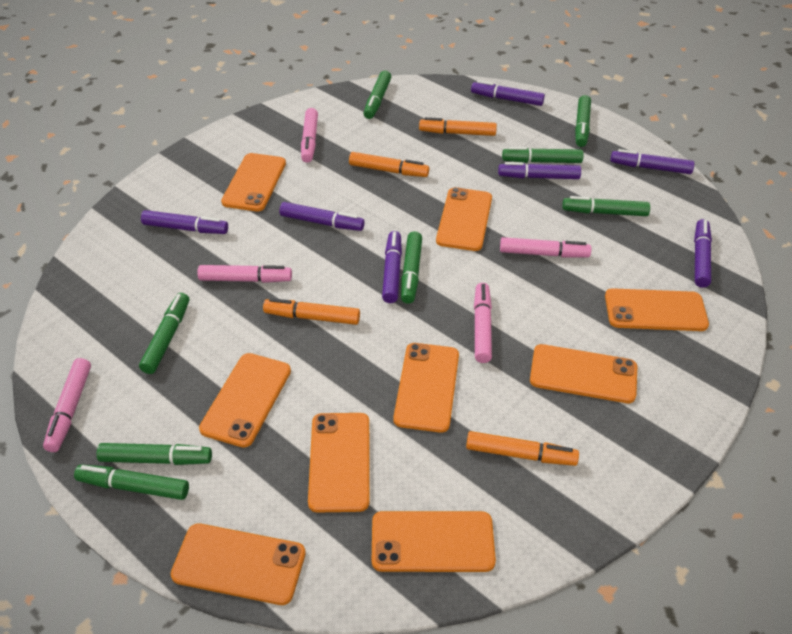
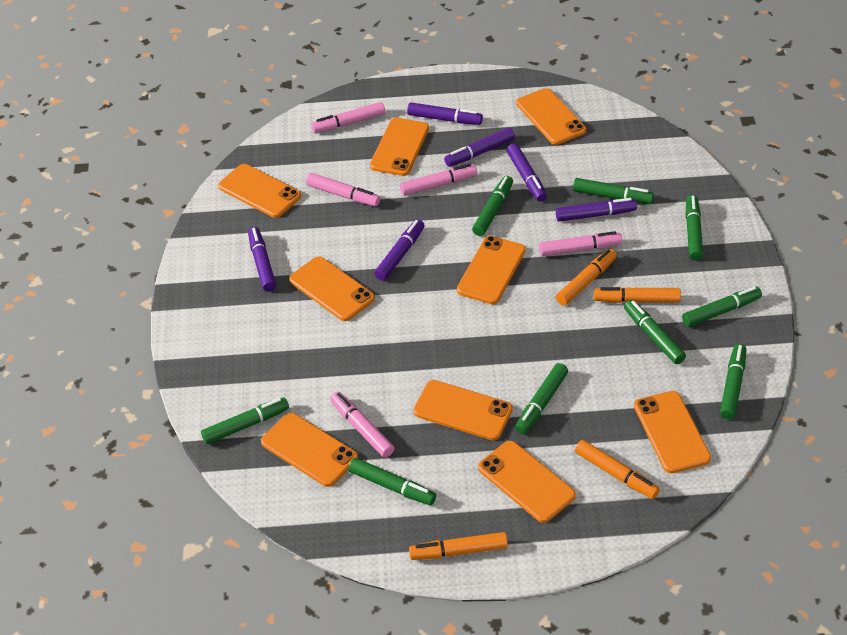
green marker: 8 -> 9
purple marker: 7 -> 6

